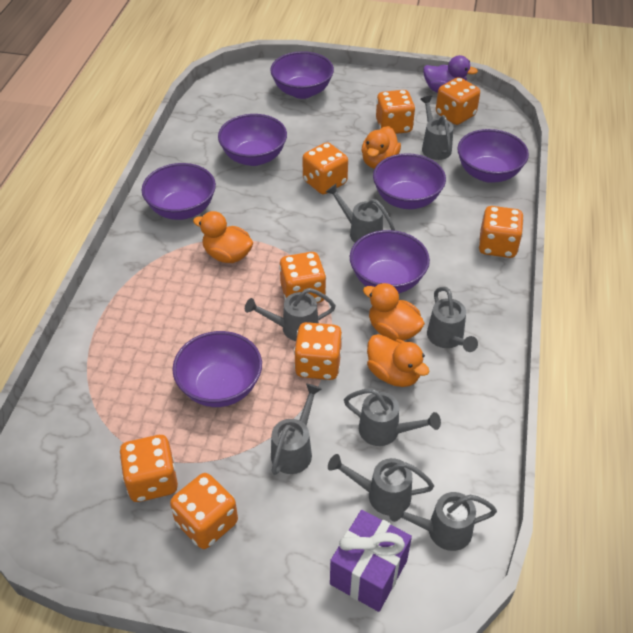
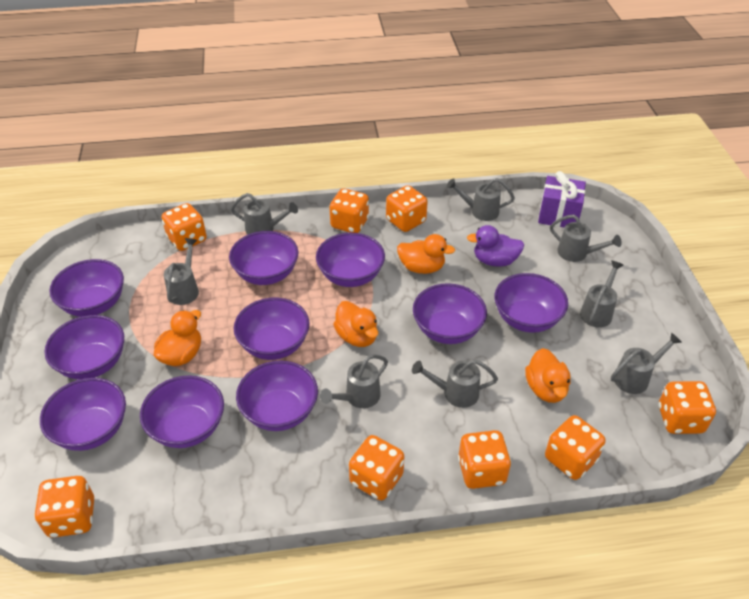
purple bowl: 7 -> 10

